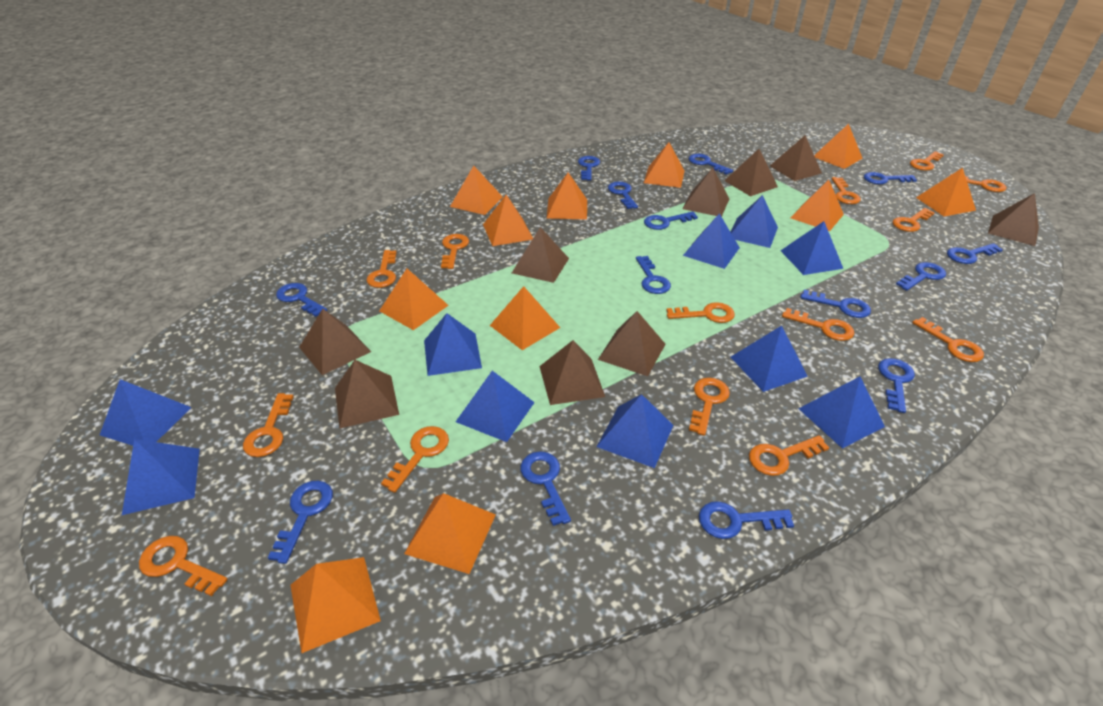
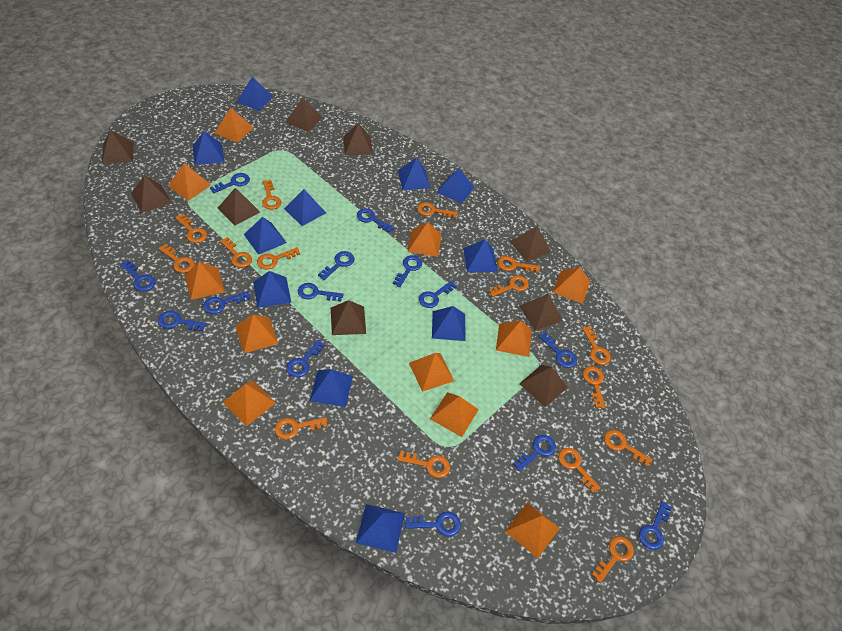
blue pyramid: 10 -> 11
orange key: 14 -> 15

